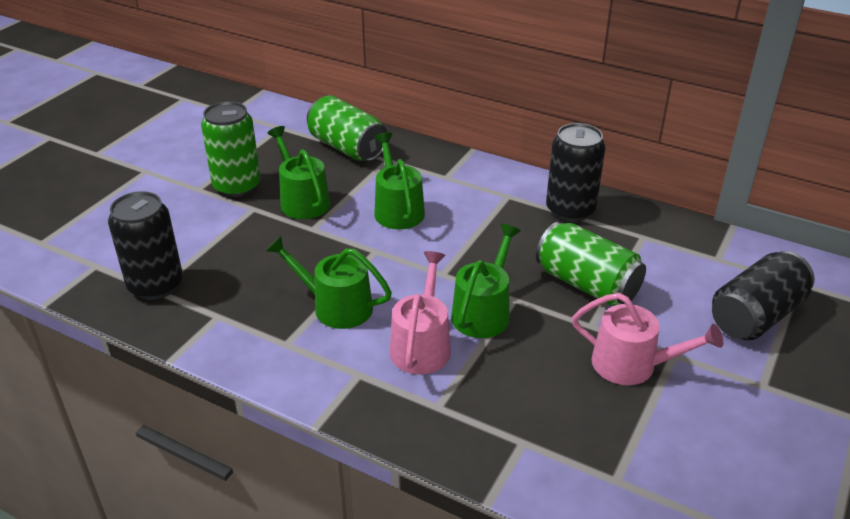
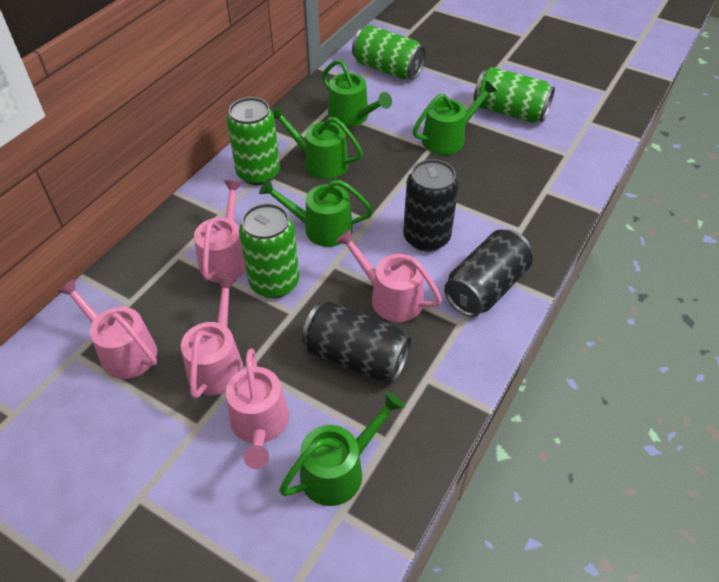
green can: 3 -> 4
green watering can: 4 -> 5
pink watering can: 2 -> 5

